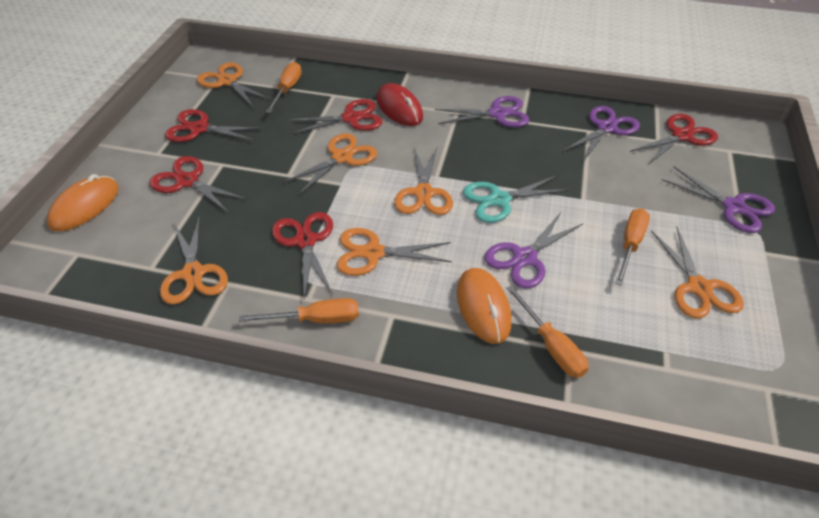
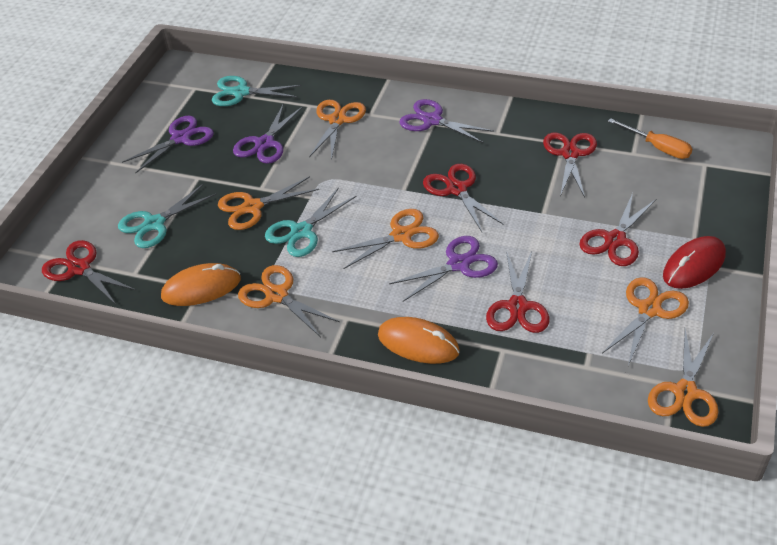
orange screwdriver: 4 -> 1
turquoise scissors: 1 -> 3

